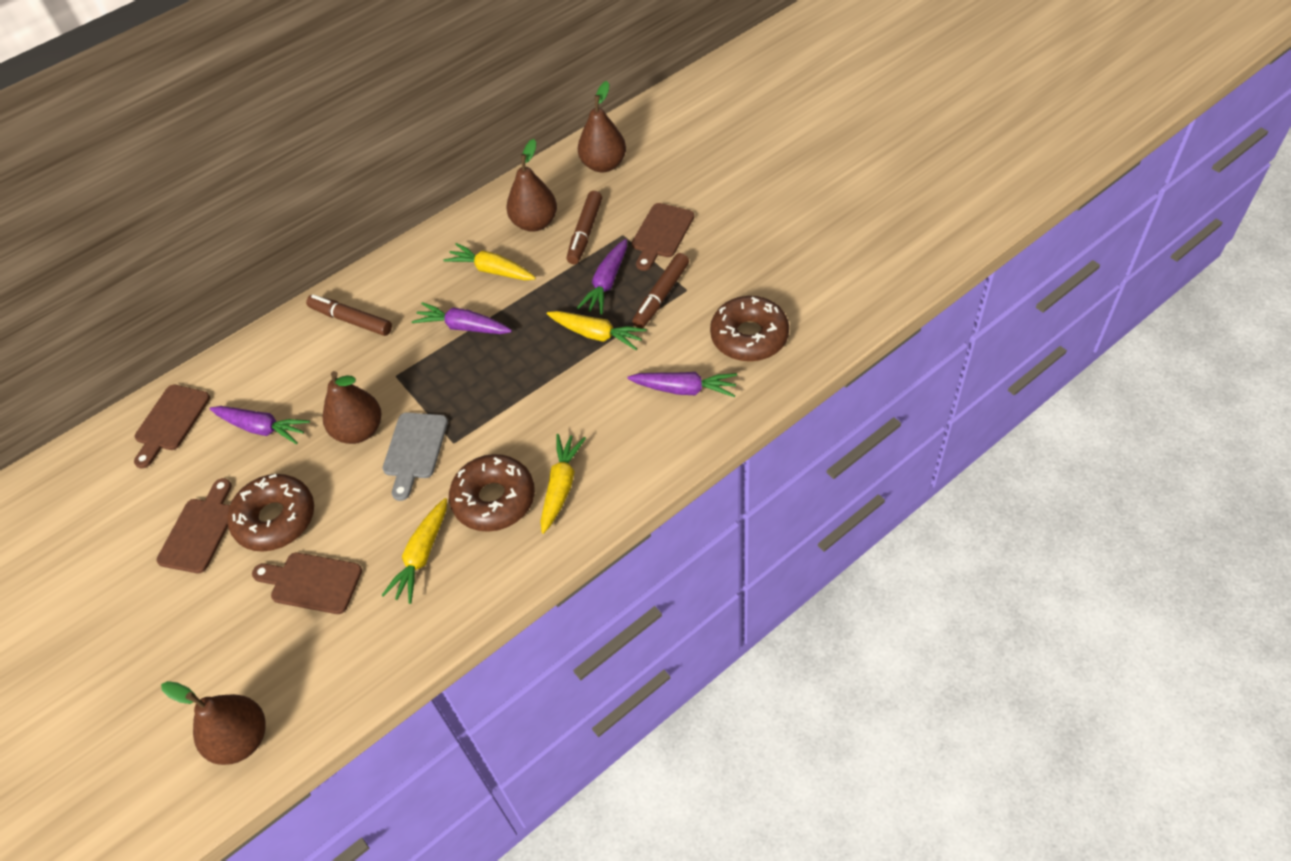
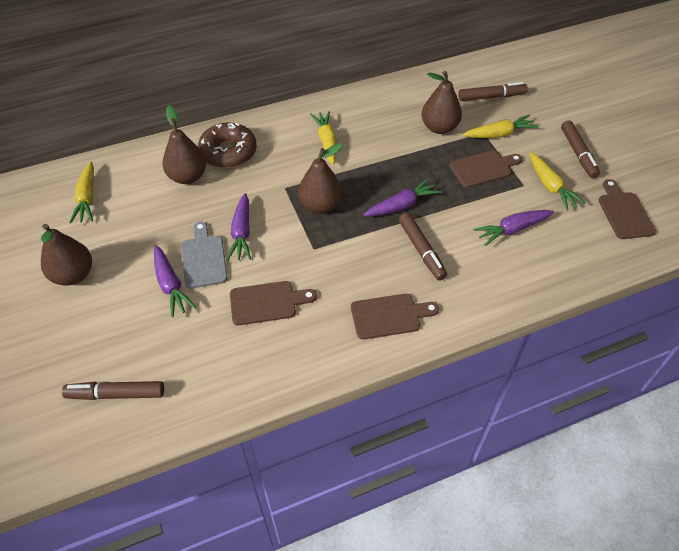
brown donut: 3 -> 1
brown marker: 3 -> 4

